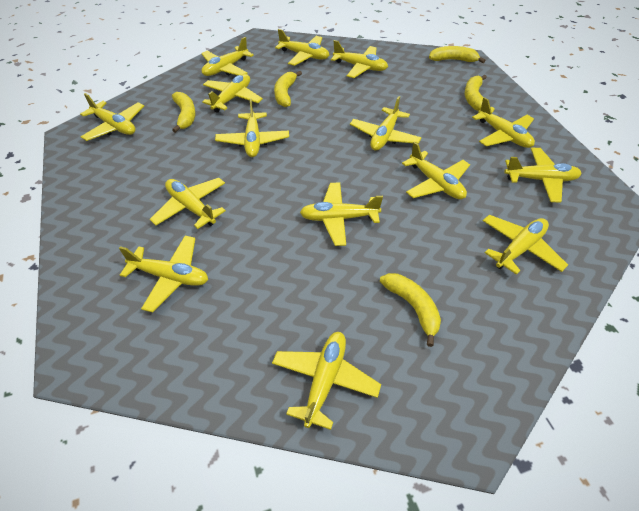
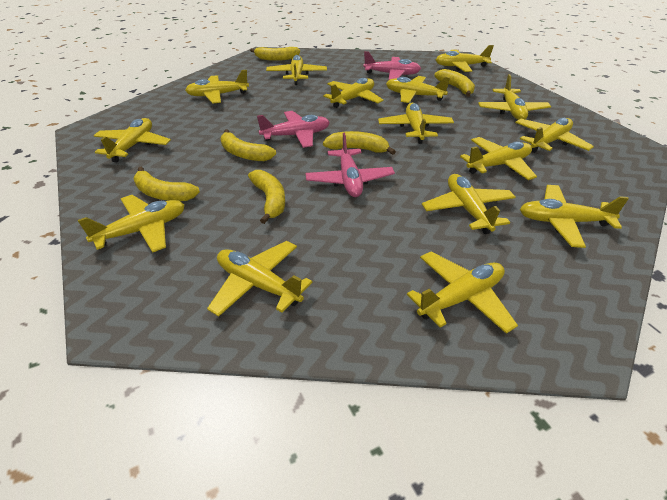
pink plane: 0 -> 3
yellow banana: 5 -> 6

